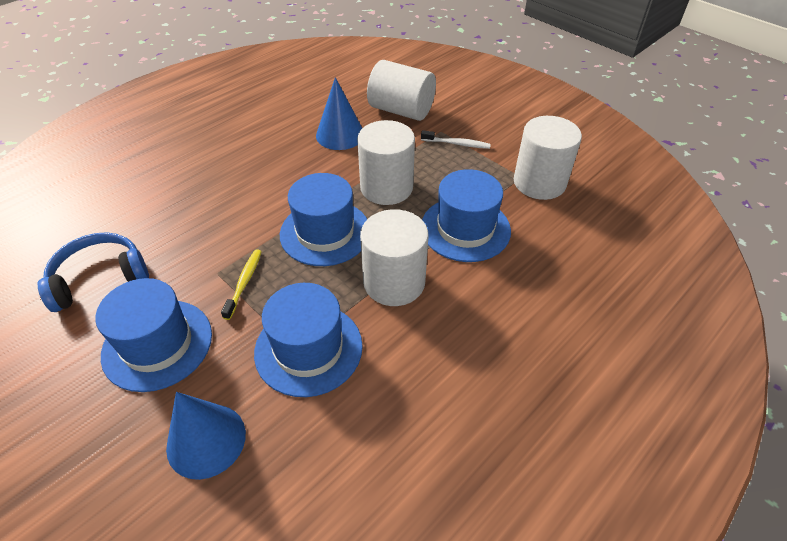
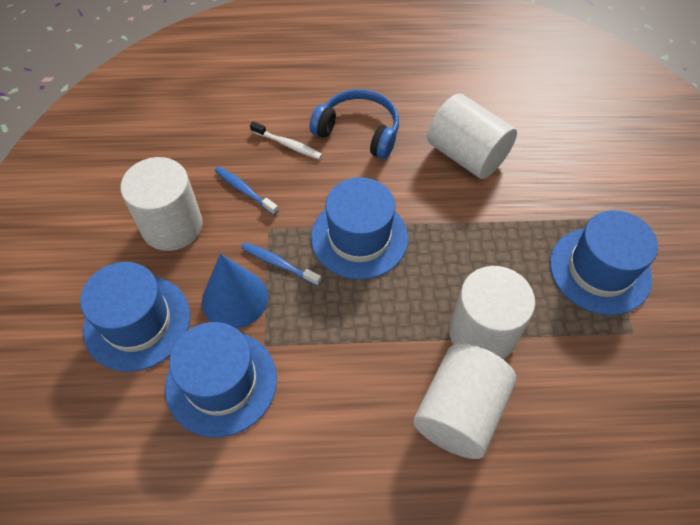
blue cone: 2 -> 1
blue toothbrush: 0 -> 2
yellow toothbrush: 1 -> 0

